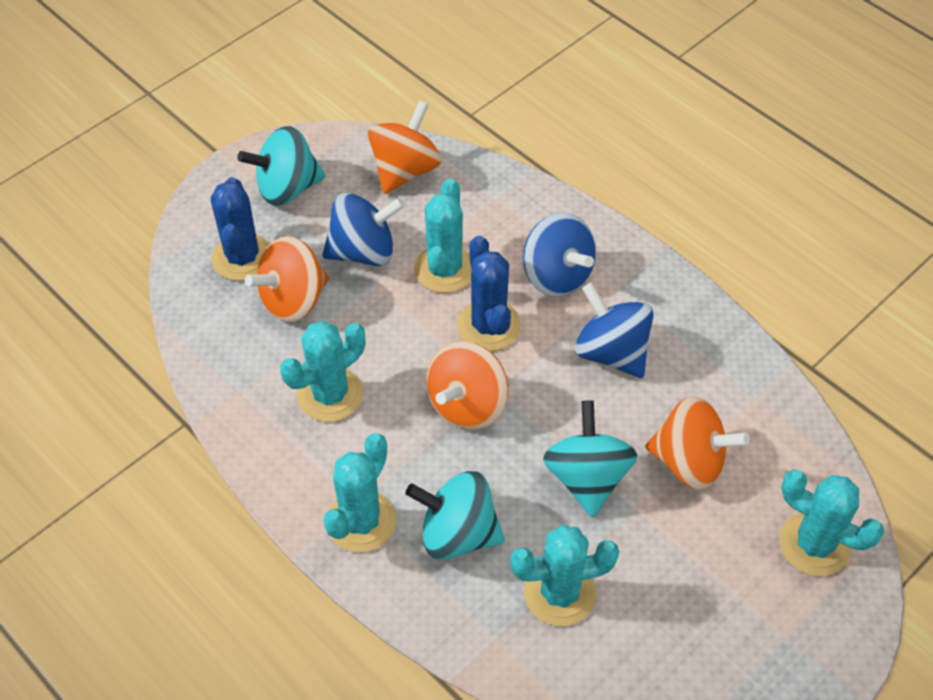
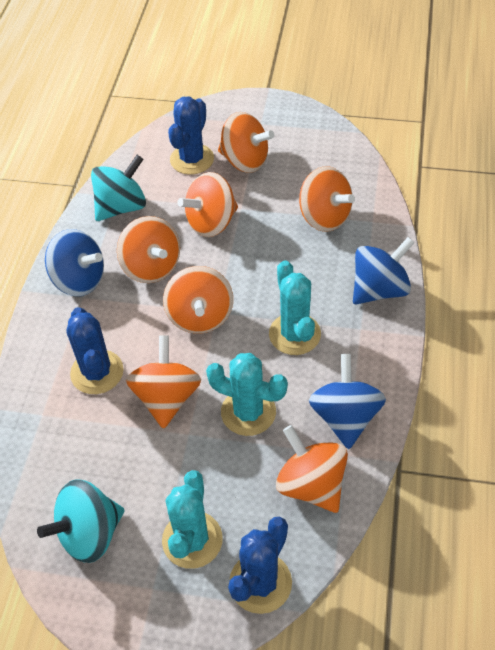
blue cactus: 2 -> 3
orange spinning top: 4 -> 7
turquoise cactus: 5 -> 3
turquoise spinning top: 3 -> 2

